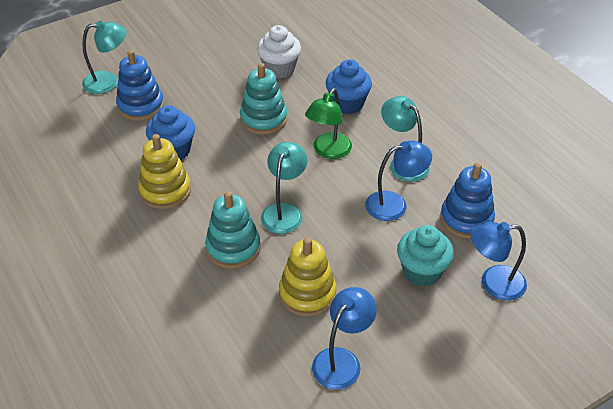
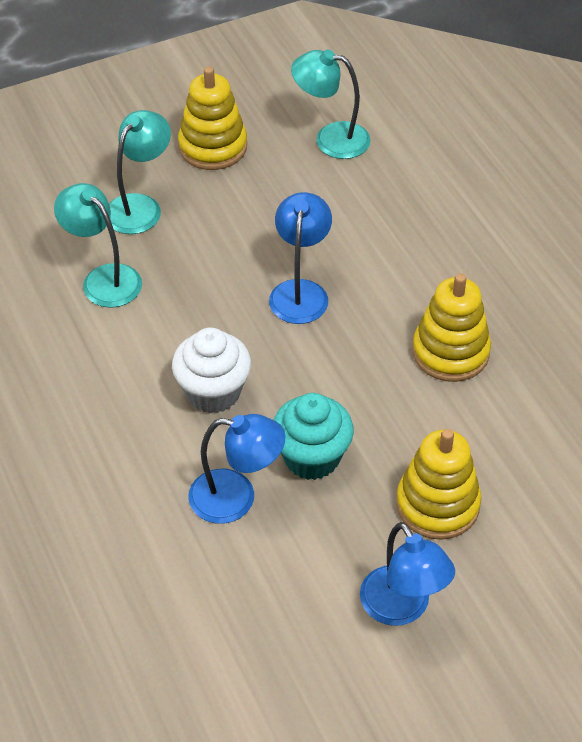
blue cupcake: 2 -> 0
blue stacking toy: 2 -> 0
green lamp: 1 -> 0
turquoise stacking toy: 2 -> 0
yellow stacking toy: 2 -> 3

